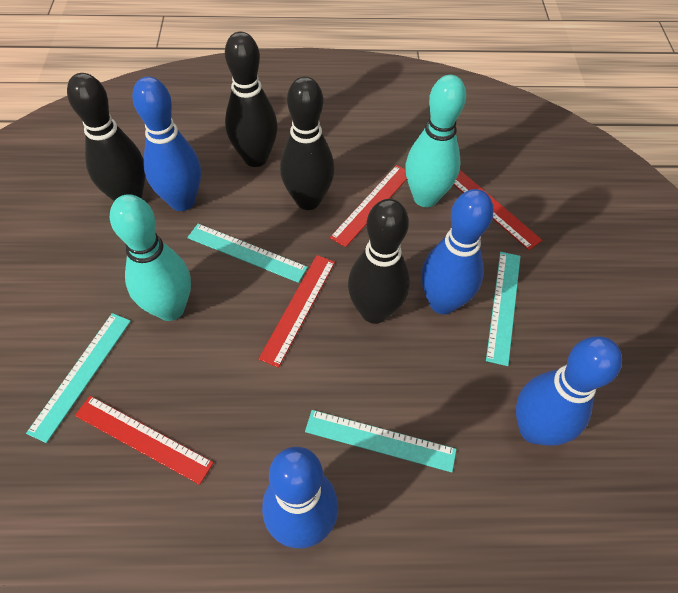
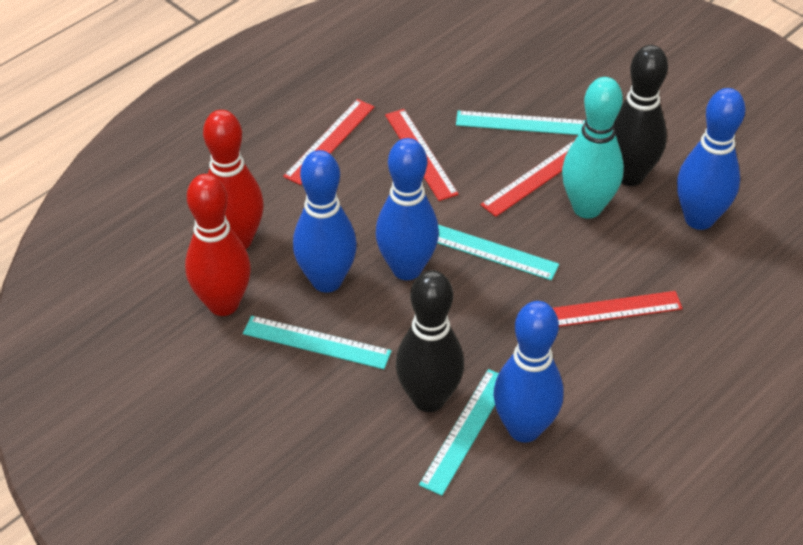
black bowling pin: 4 -> 2
red bowling pin: 0 -> 2
turquoise bowling pin: 2 -> 1

